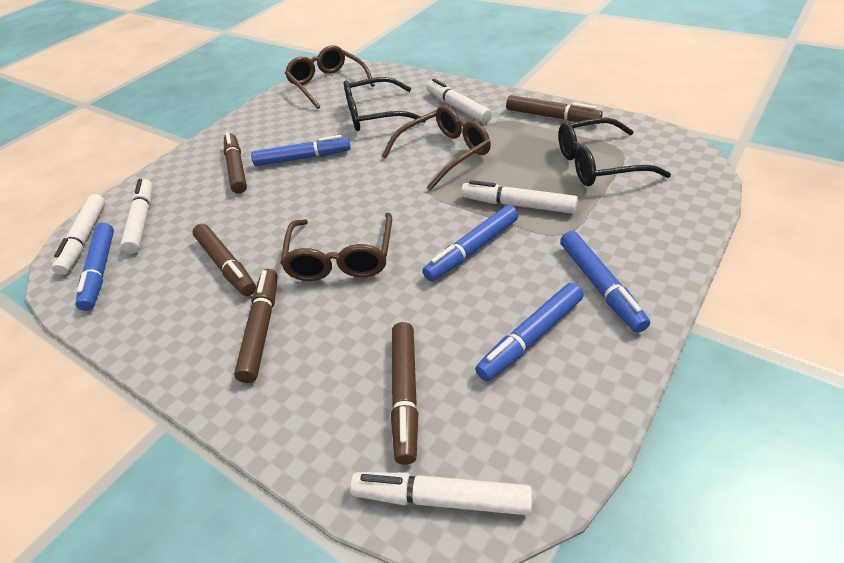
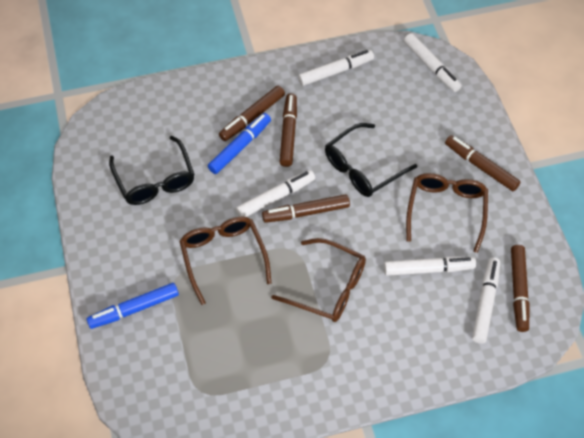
blue marker: 5 -> 2

